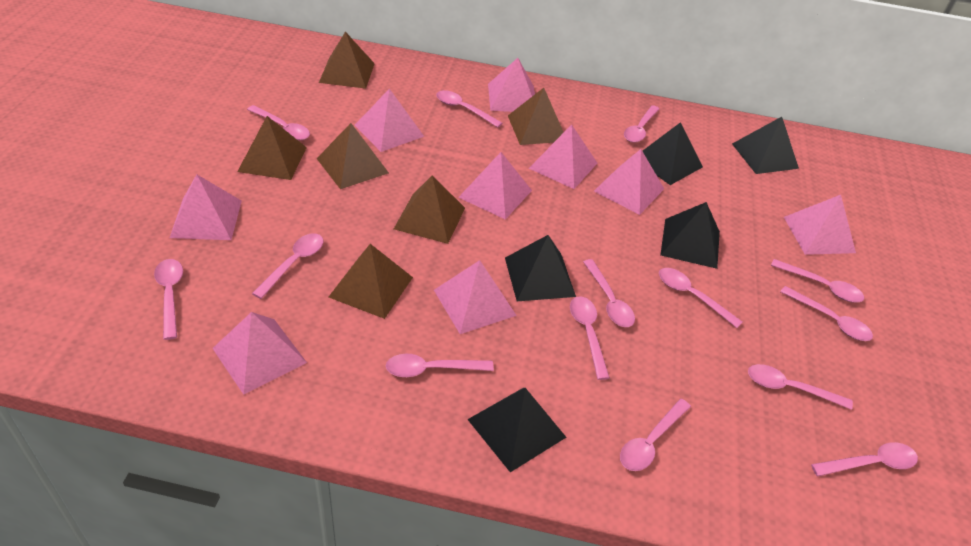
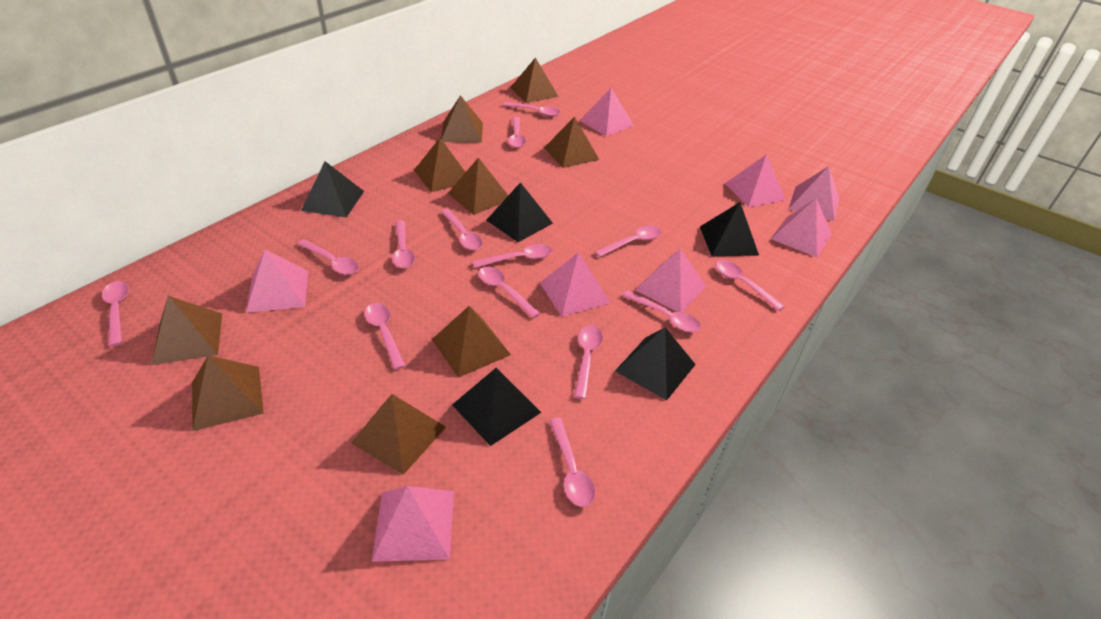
brown pyramid: 6 -> 9
pink pyramid: 9 -> 8

